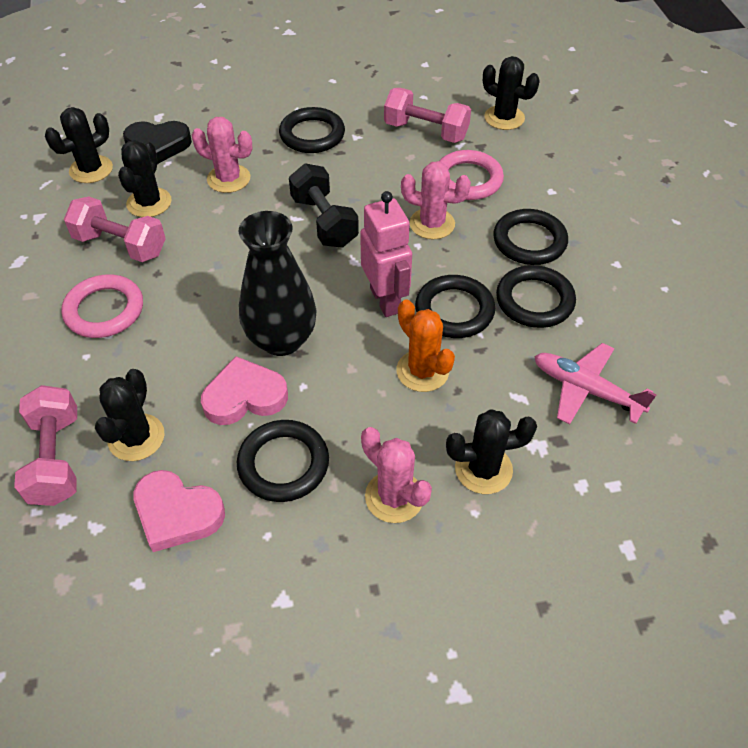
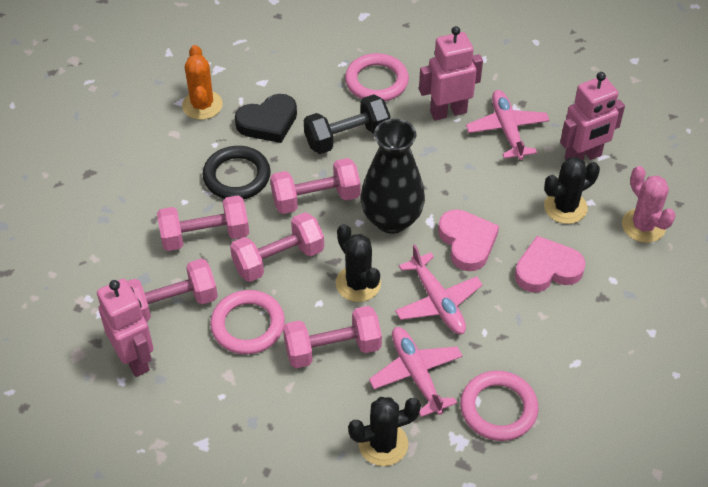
black cactus: 5 -> 3
black ring: 5 -> 1
pink cactus: 3 -> 1
pink dumbbell: 3 -> 5
pink plane: 1 -> 3
pink ring: 2 -> 3
pink robot: 1 -> 3

